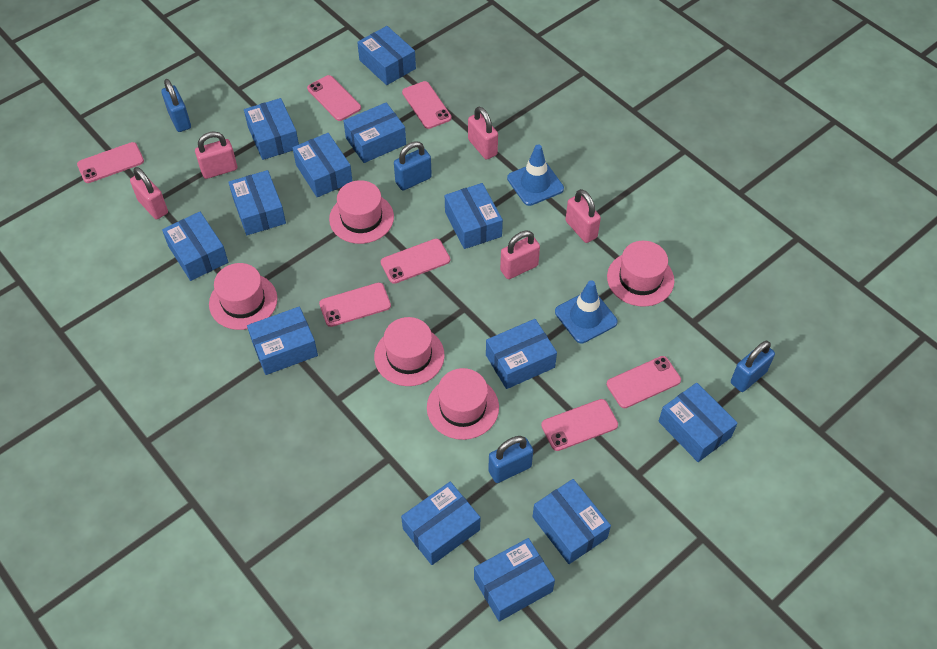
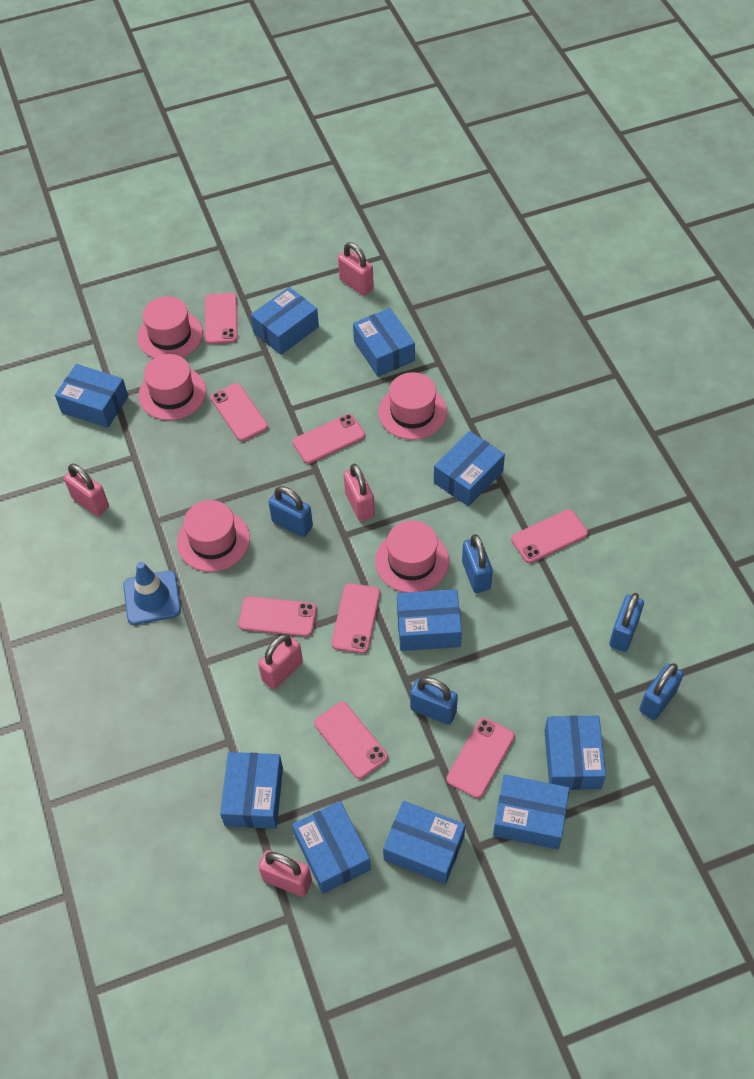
blue box: 13 -> 10
blue padlock: 4 -> 5
blue traffic cone: 2 -> 1
pink phone: 7 -> 8

